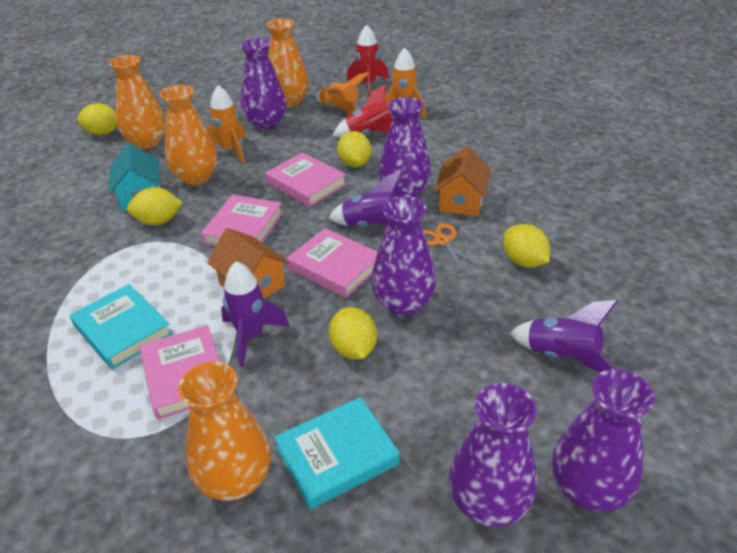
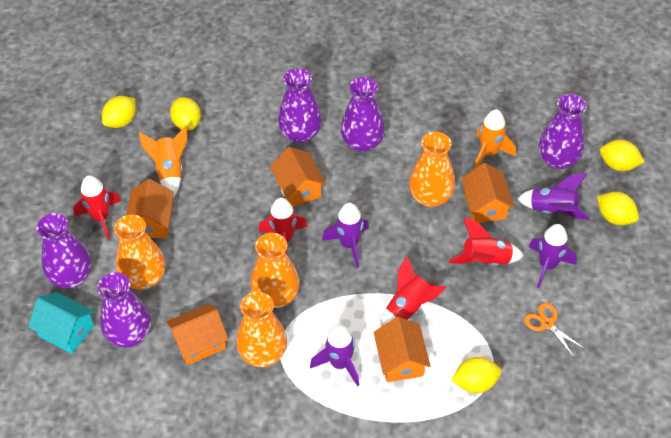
orange house: 2 -> 5
orange rocket: 3 -> 2
pink book: 4 -> 0
purple rocket: 3 -> 4
red rocket: 2 -> 4
turquoise book: 2 -> 0

